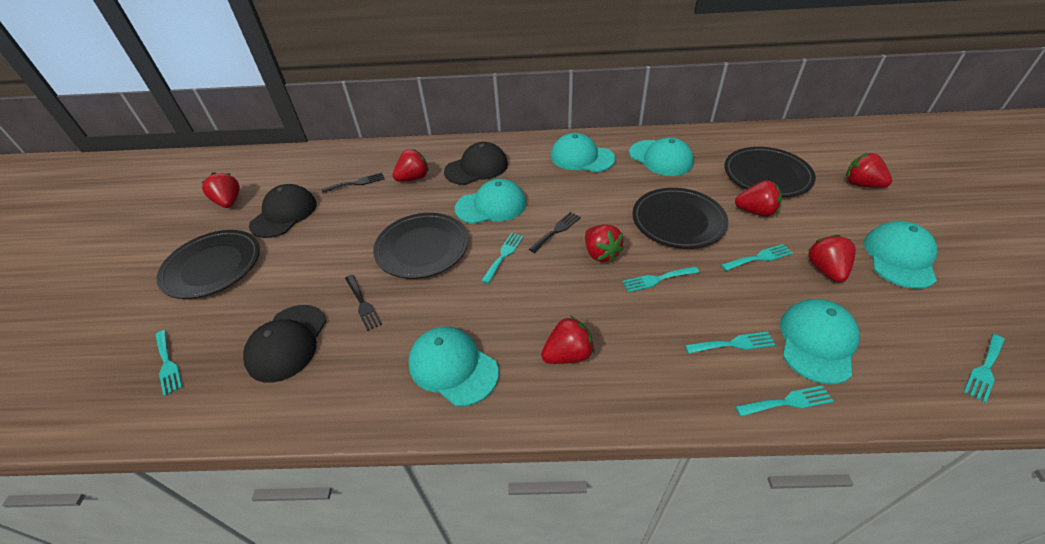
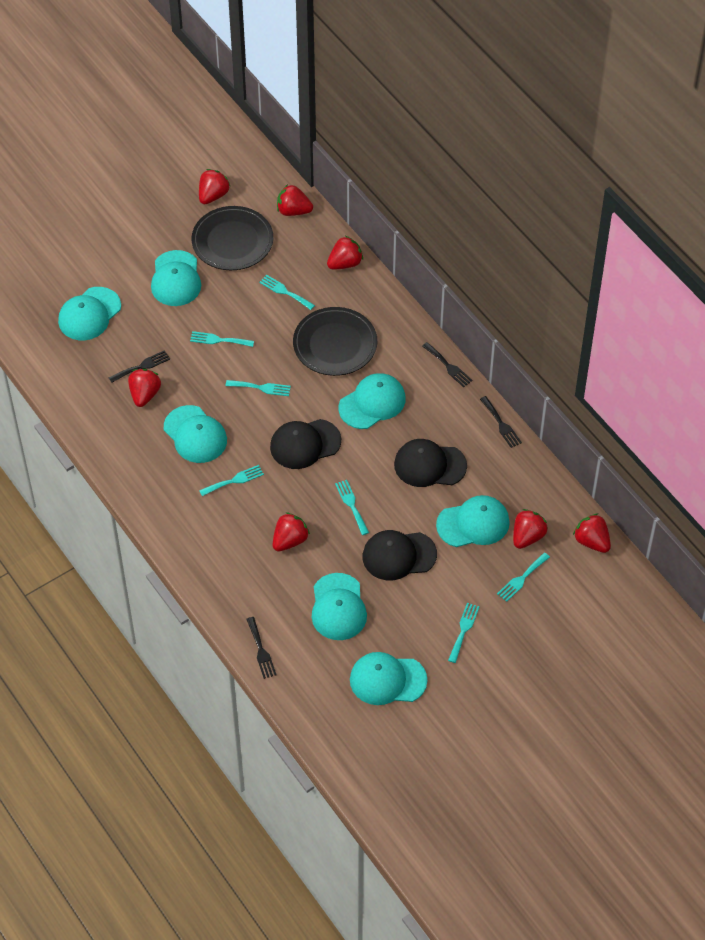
black fork: 3 -> 4
black plate: 4 -> 2
turquoise cap: 6 -> 7

